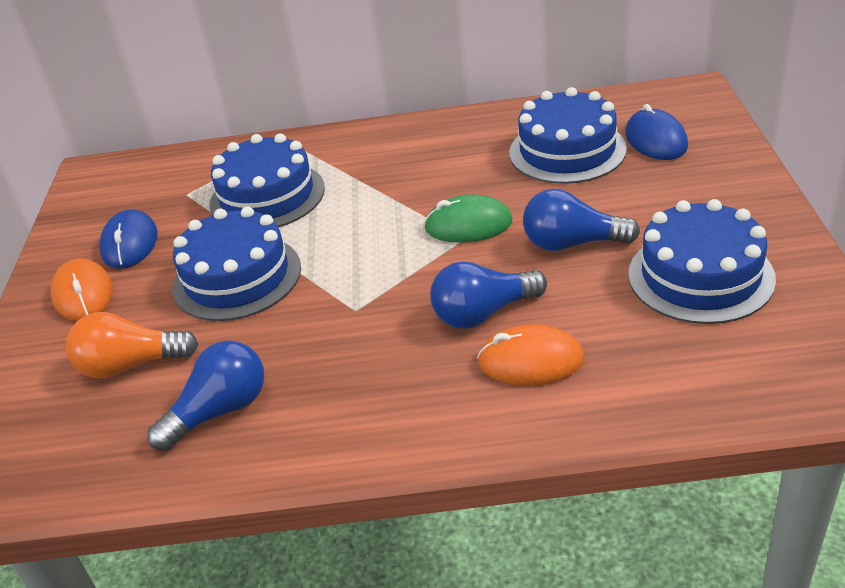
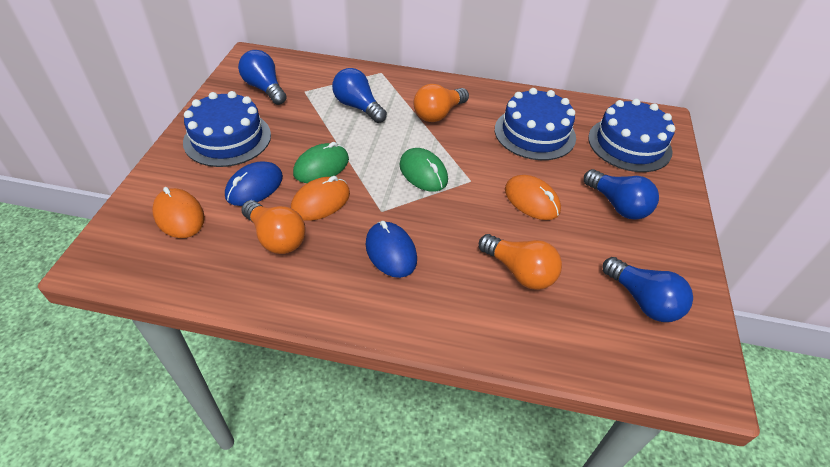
blue cake: 4 -> 3
blue light bulb: 3 -> 4
green mouse: 1 -> 2
orange light bulb: 1 -> 3
orange mouse: 2 -> 3

